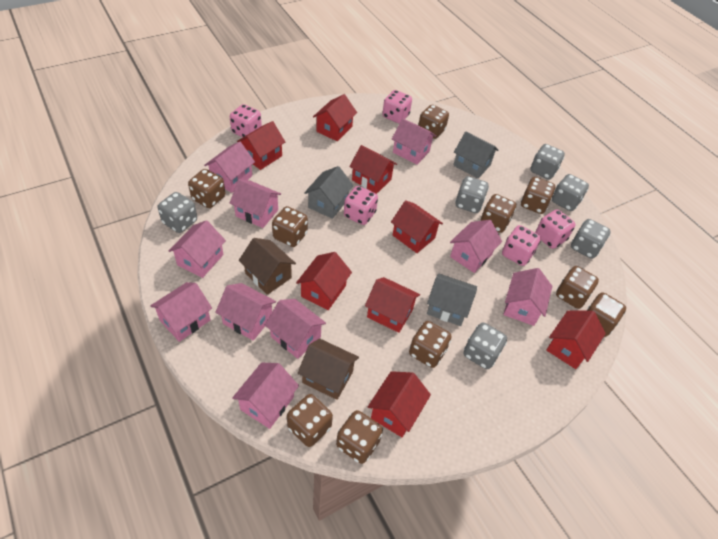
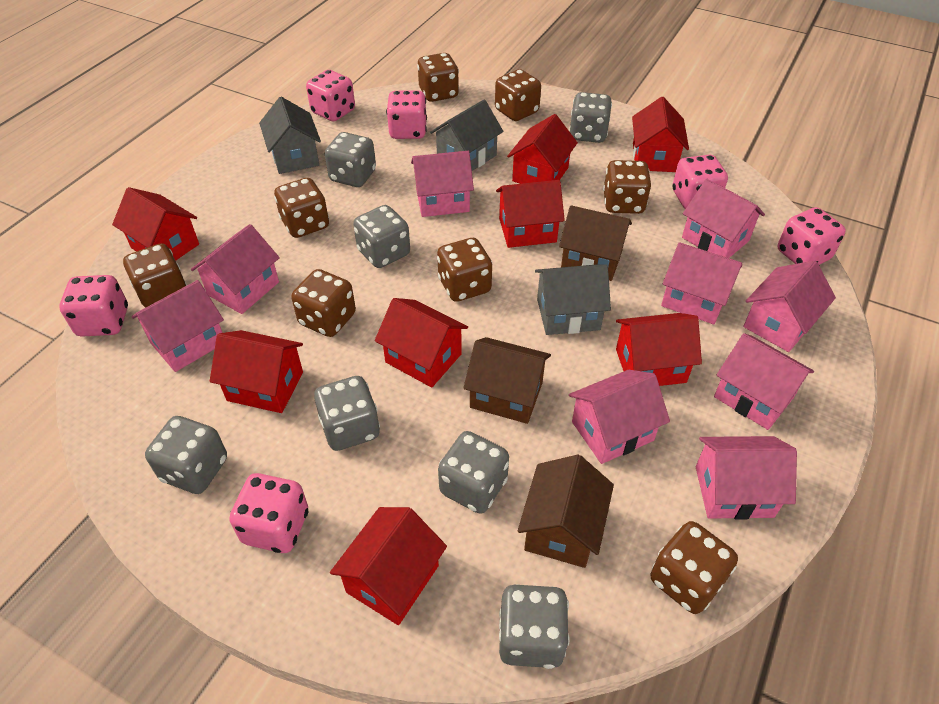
brown dice: 10 -> 8
brown house: 2 -> 3
grey dice: 6 -> 7
pink dice: 5 -> 6
pink house: 10 -> 9

